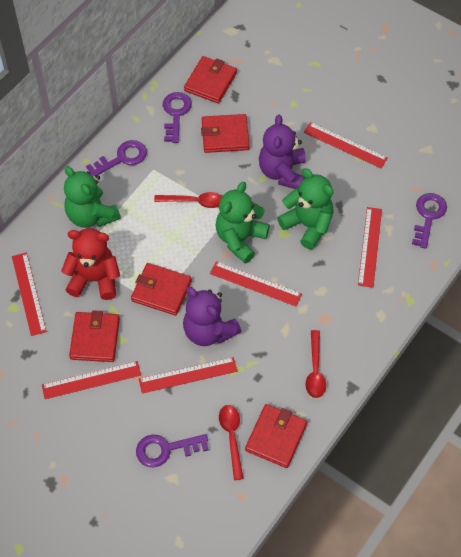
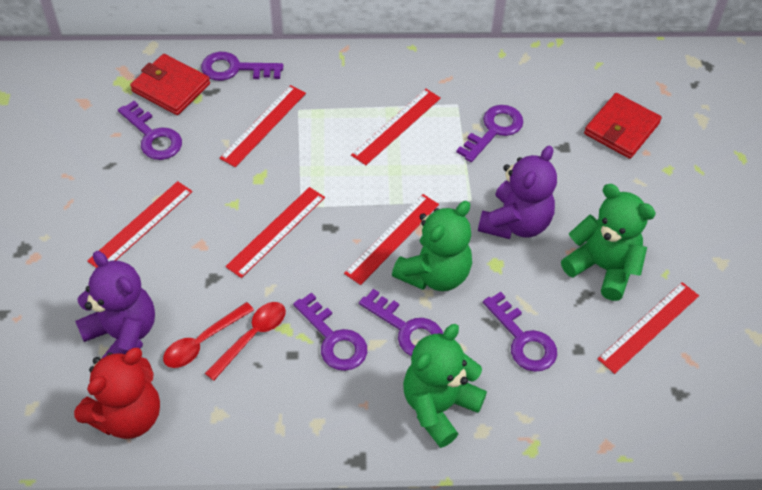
purple key: 4 -> 6
red spoon: 3 -> 2
red wallet: 5 -> 2

